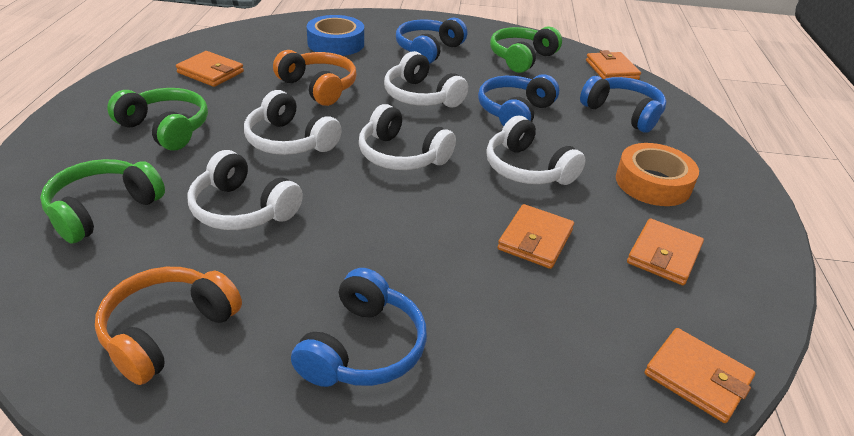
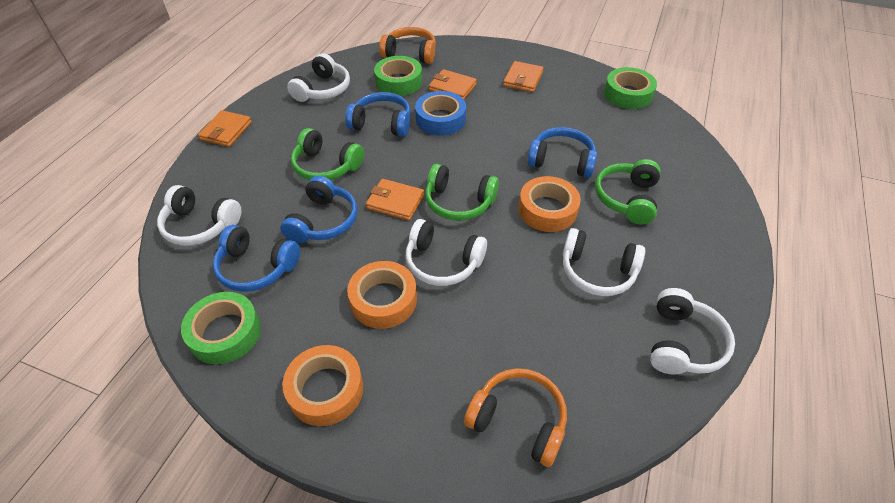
green tape: 0 -> 3
orange tape: 1 -> 3
orange wallet: 5 -> 4

